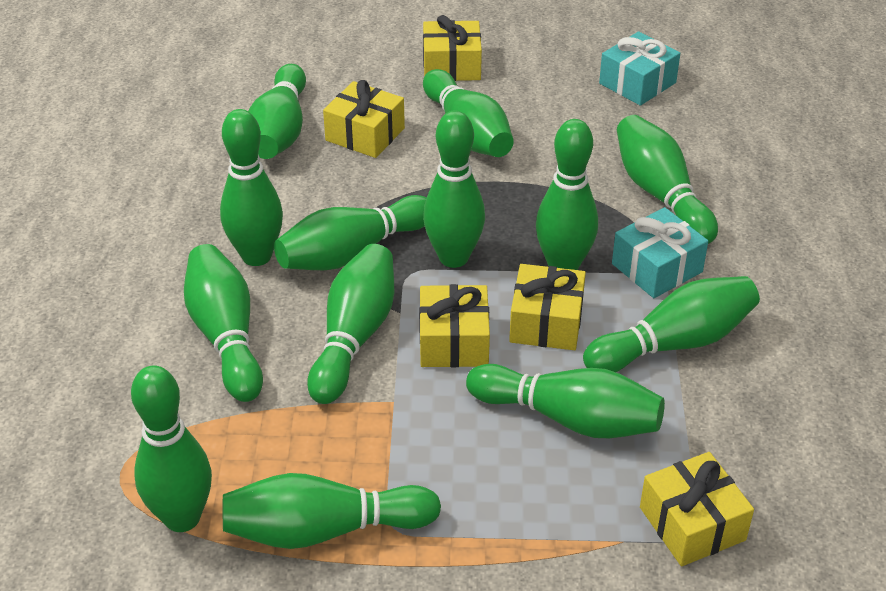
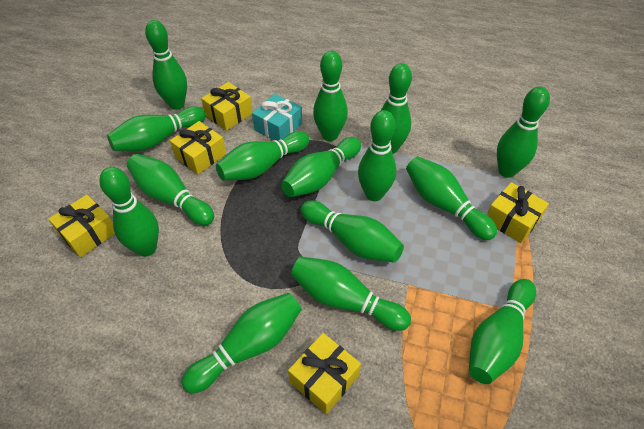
green bowling pin: 13 -> 15
turquoise gift: 2 -> 1

